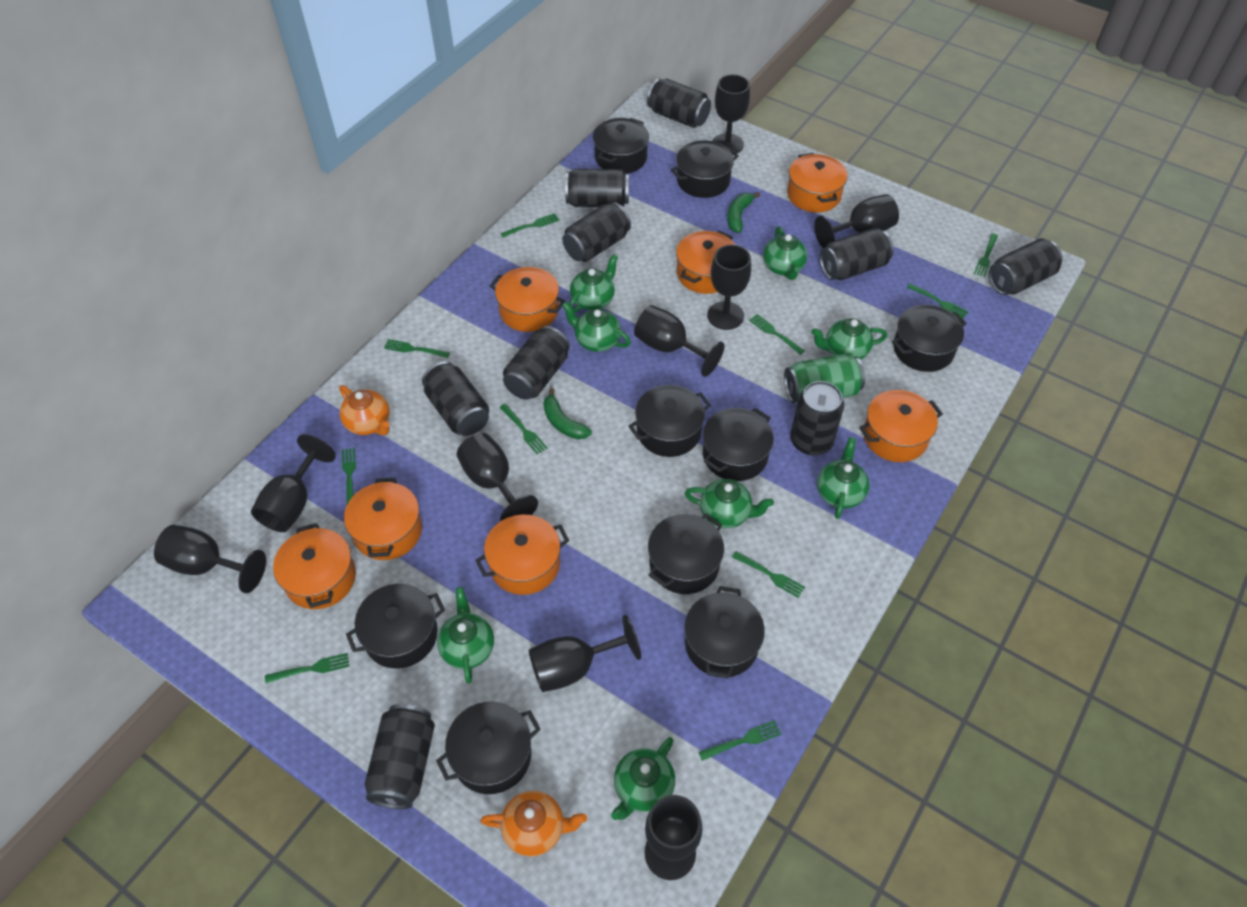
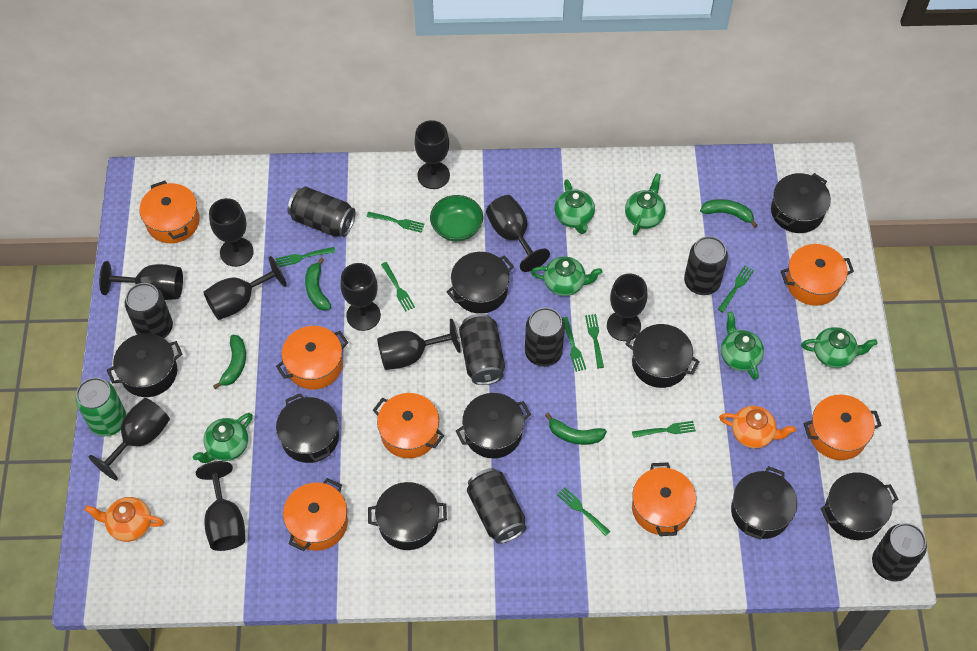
black can: 9 -> 7
black goblet: 9 -> 10
green banana: 2 -> 4
green bowl: 0 -> 1
green fork: 10 -> 8
green teapot: 8 -> 6

